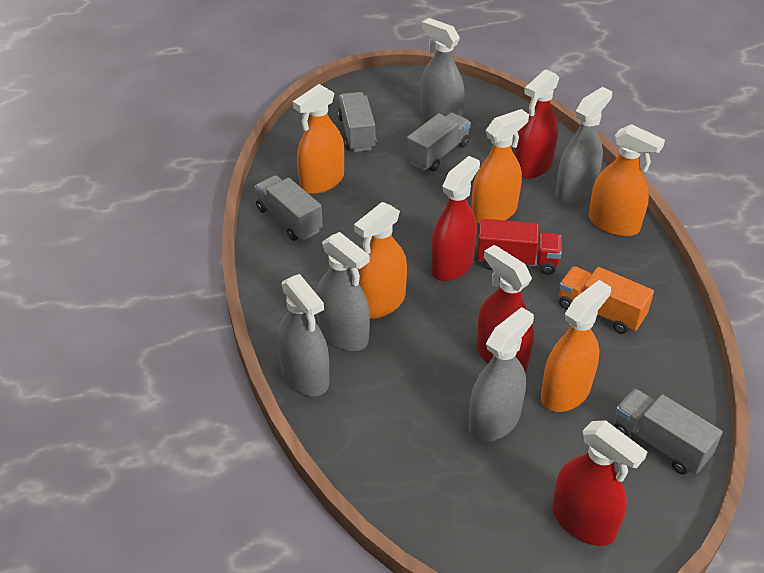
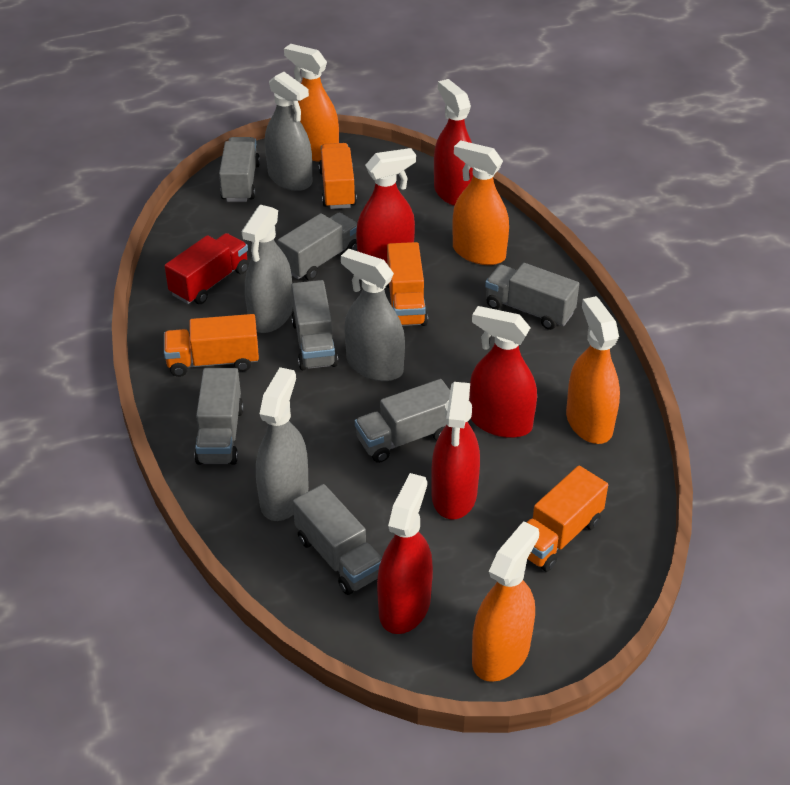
grey spray bottle: 5 -> 4
grey truck: 4 -> 7
orange spray bottle: 5 -> 4
orange truck: 1 -> 4
red spray bottle: 4 -> 5

